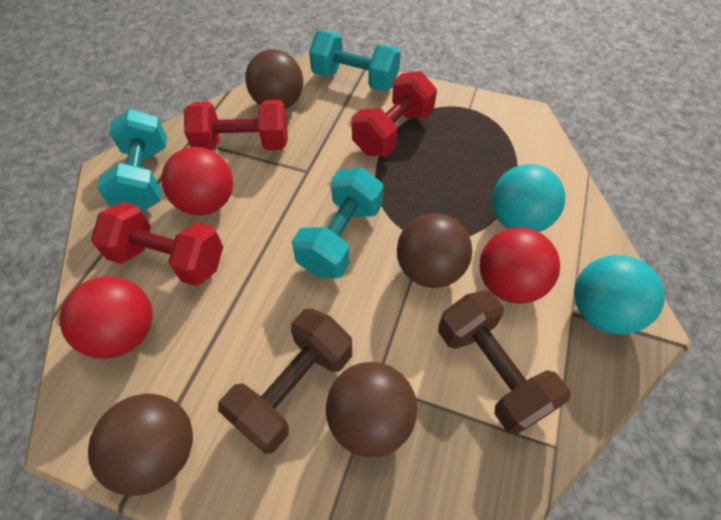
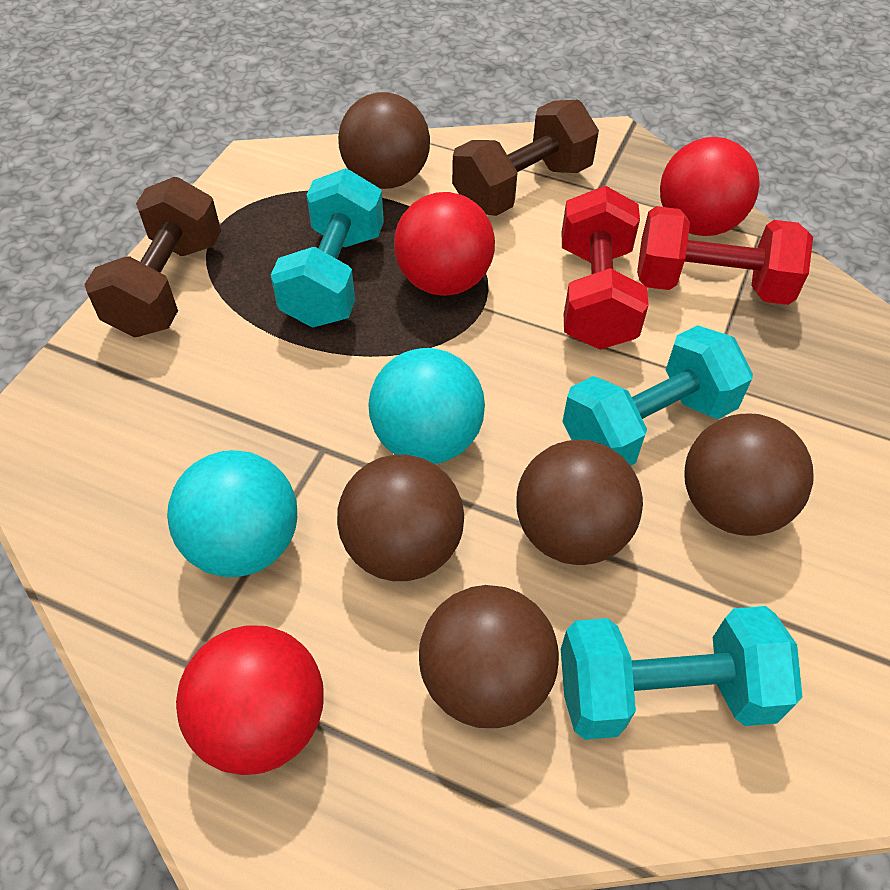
brown ball: 4 -> 5
red dumbbell: 3 -> 2

